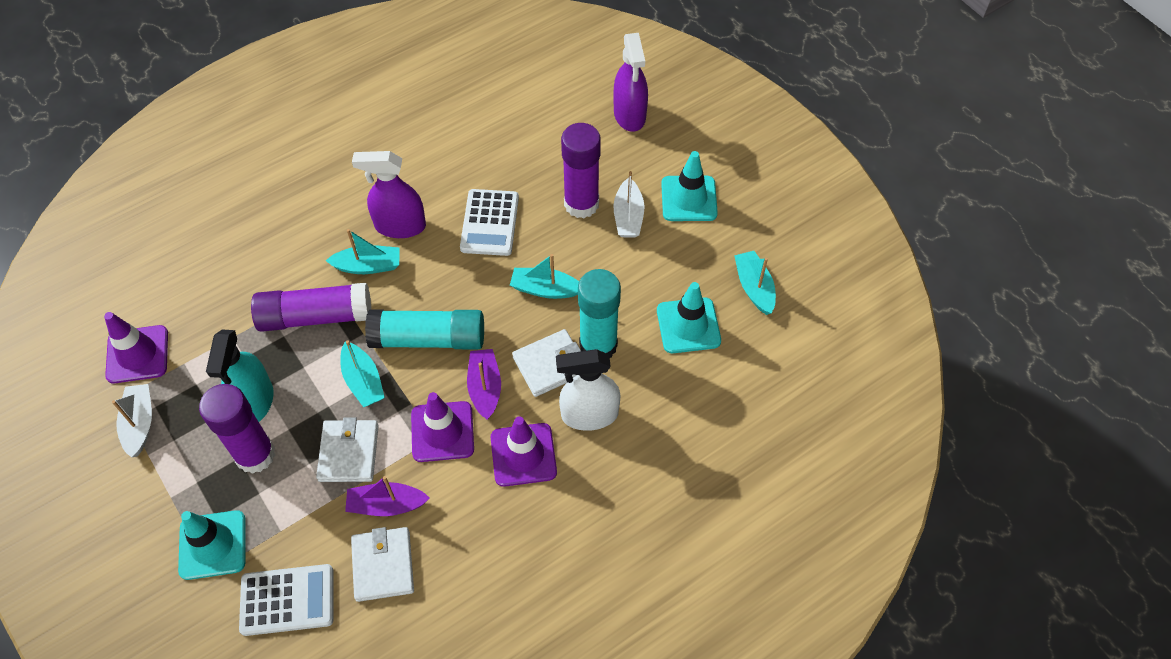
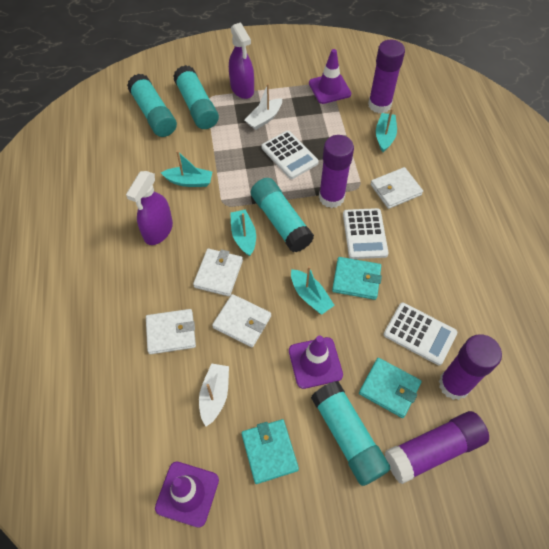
purple boat: 2 -> 0
purple glue stick: 3 -> 4
turquoise glue stick: 2 -> 4
turquoise spray bottle: 1 -> 0
turquoise traffic cone: 3 -> 0
turquoise wallet: 0 -> 3
white calculator: 2 -> 3
white spray bottle: 1 -> 0
white wallet: 3 -> 4

